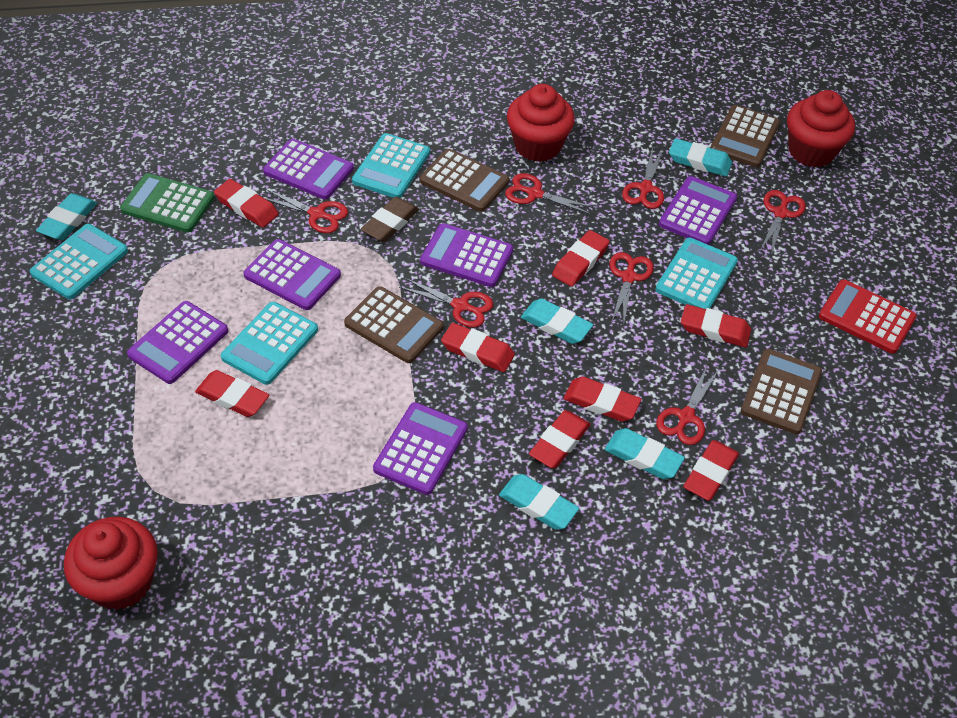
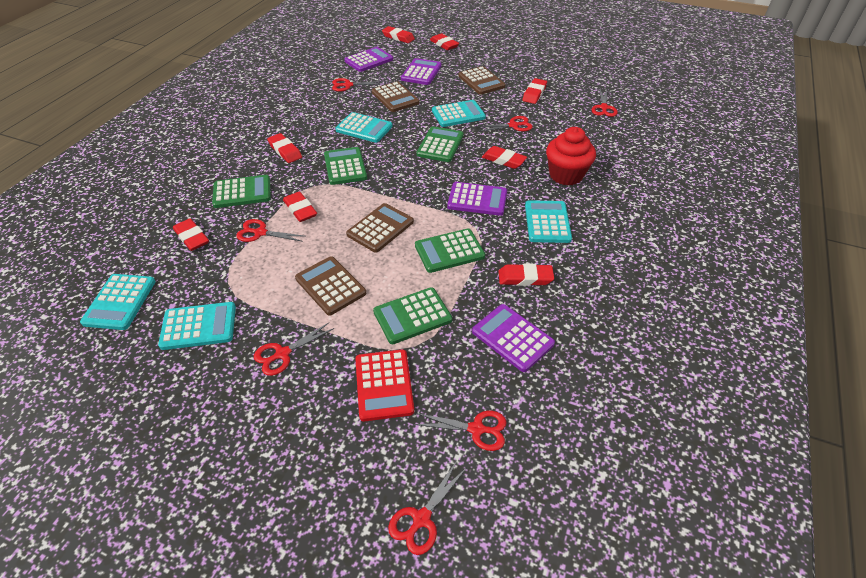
brown eraser: 1 -> 0
green calculator: 1 -> 5
purple calculator: 6 -> 4
red cupcake: 3 -> 1
turquoise calculator: 4 -> 5
turquoise eraser: 5 -> 0

